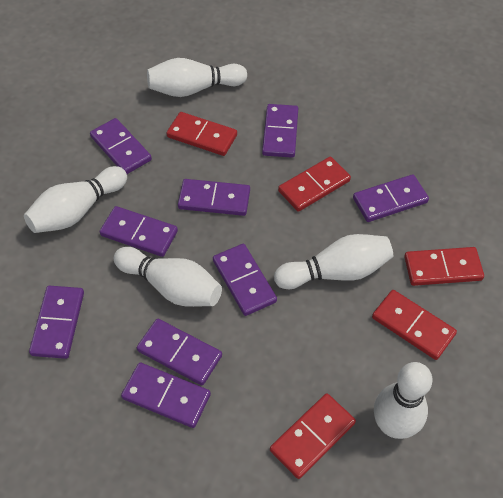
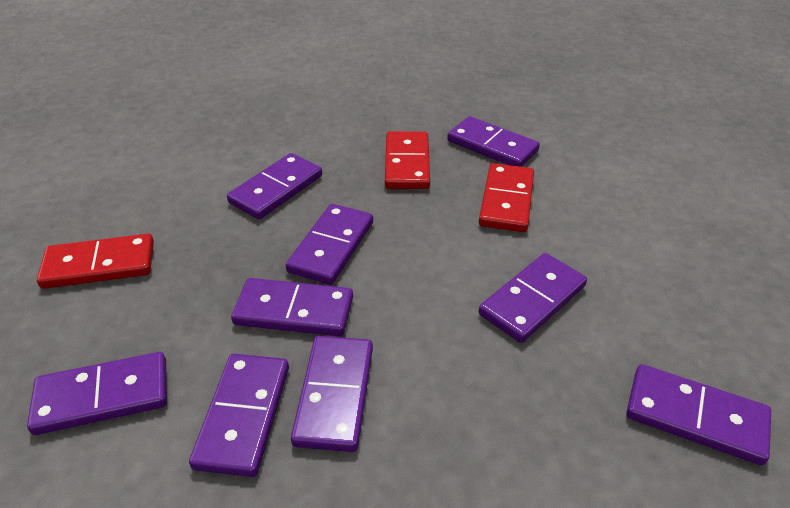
red domino: 5 -> 3
white bowling pin: 5 -> 0

